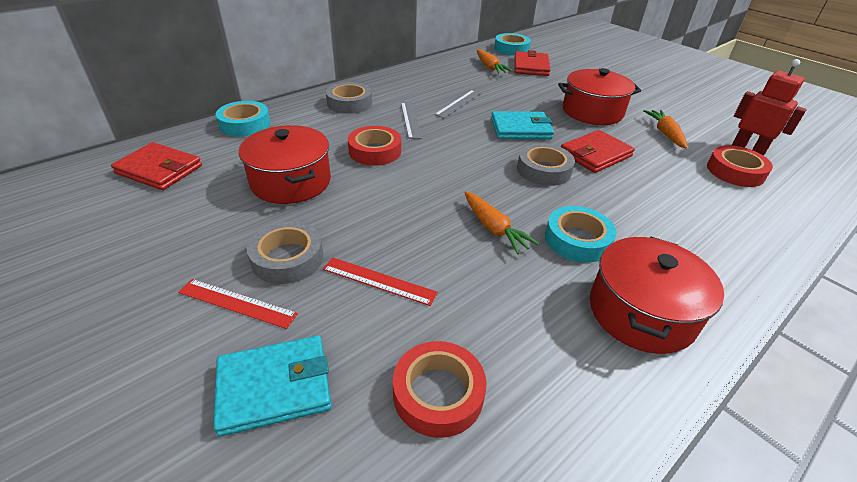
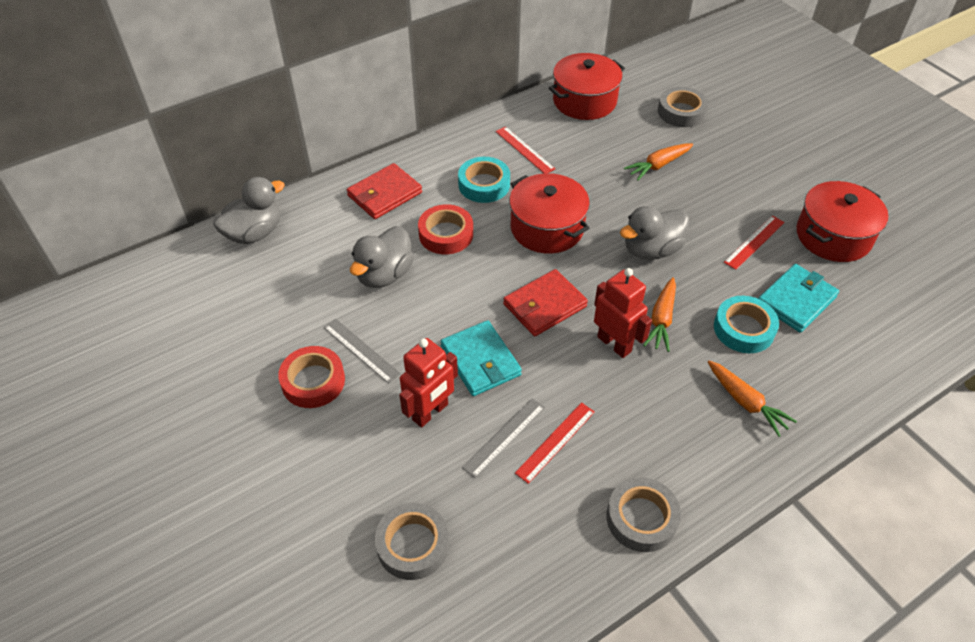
grey duck: 0 -> 3
red robot: 1 -> 2
red ruler: 2 -> 3
red tape: 3 -> 2
red wallet: 3 -> 2
turquoise tape: 3 -> 2

